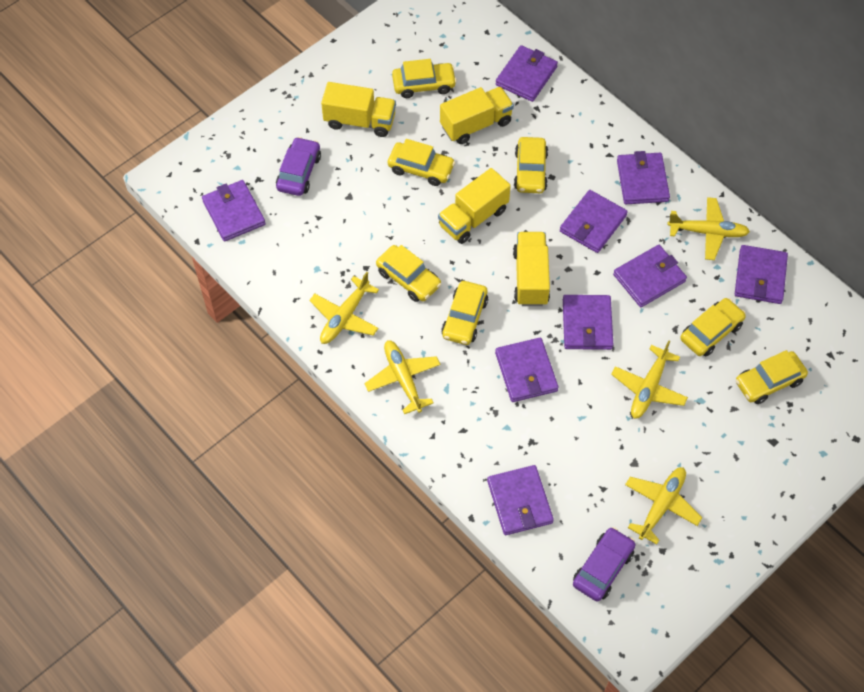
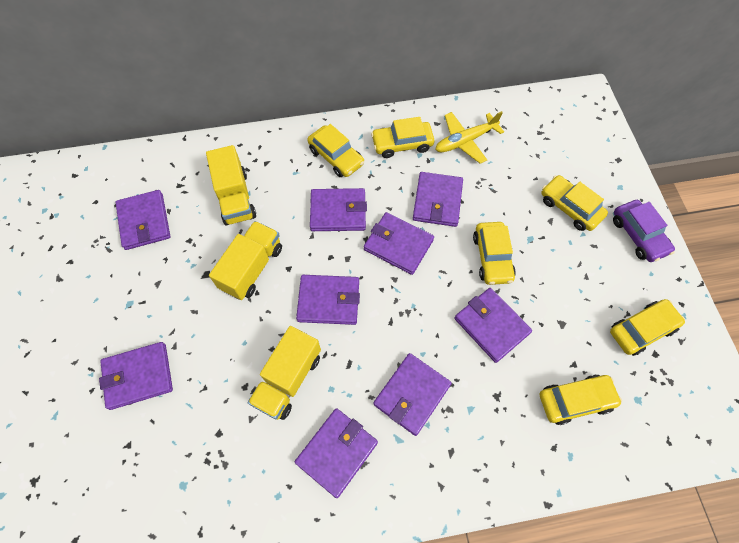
purple car: 2 -> 1
yellow car: 7 -> 6
yellow plane: 5 -> 1
yellow truck: 4 -> 3

